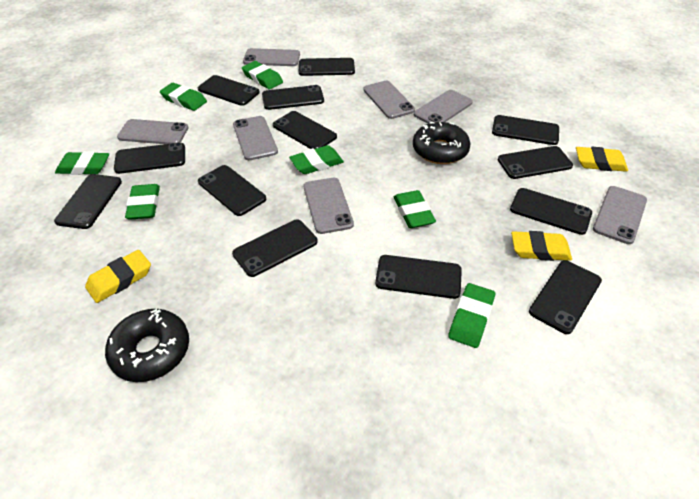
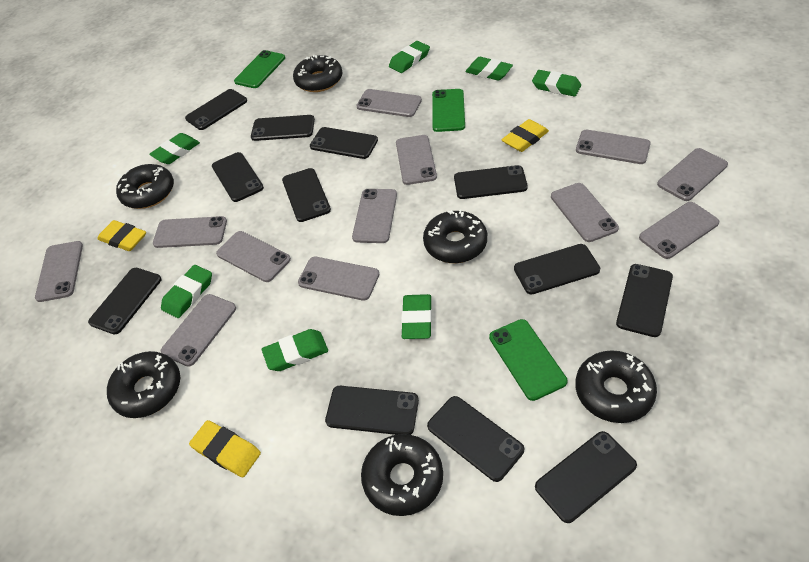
black donut: 2 -> 6
black phone: 13 -> 12
green phone: 0 -> 3
grey phone: 7 -> 12

